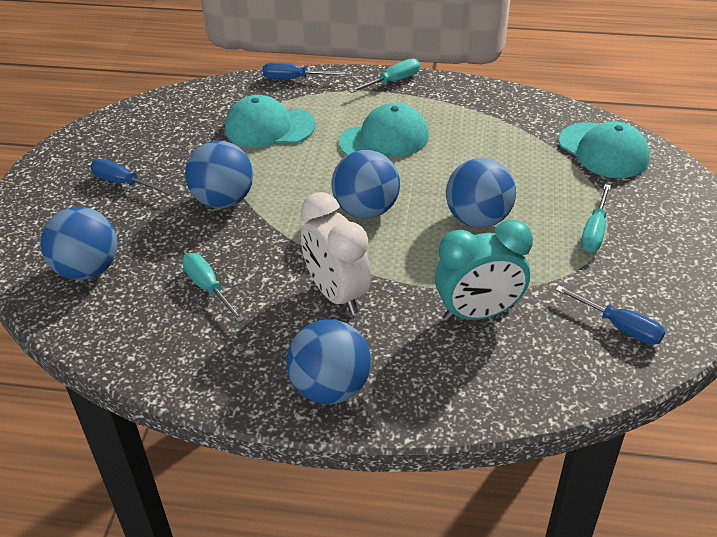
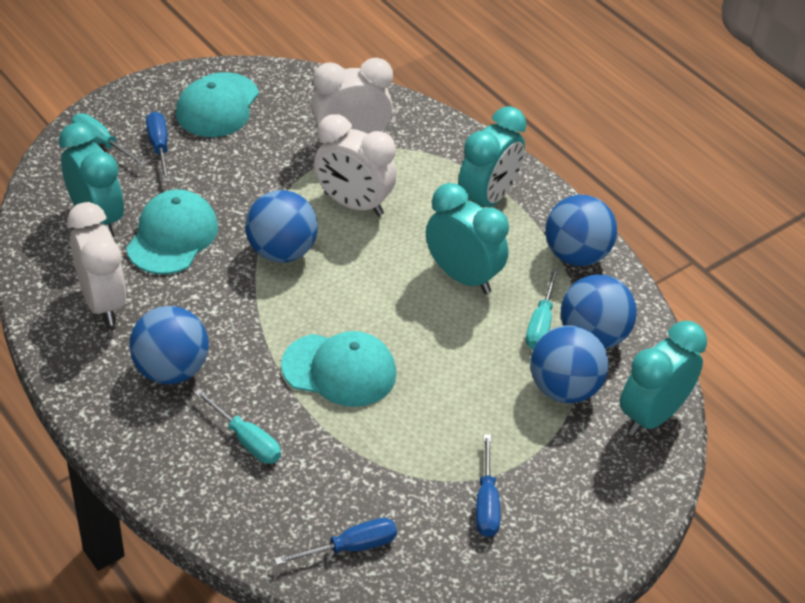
turquoise clock: 1 -> 4
white clock: 1 -> 3

